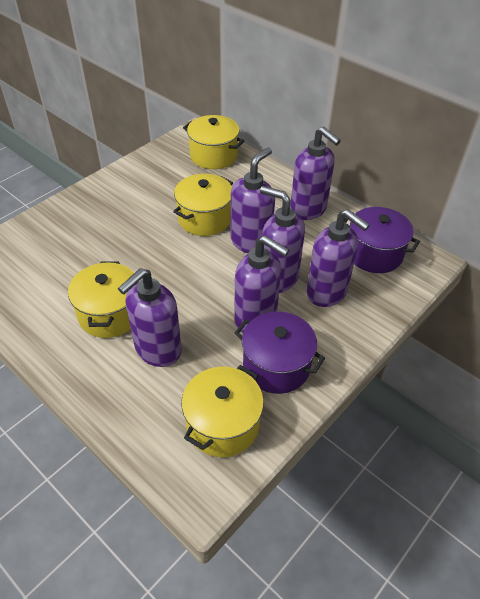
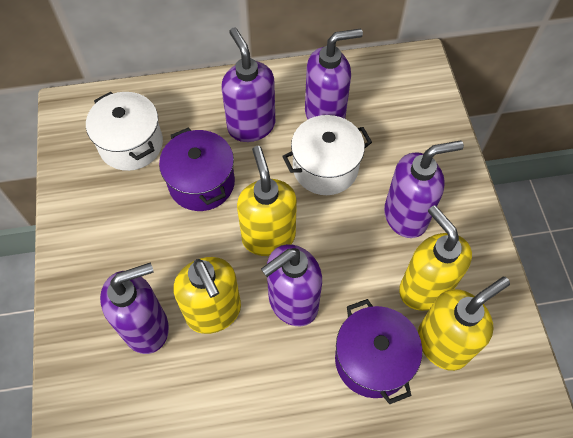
purple soap dispenser: 6 -> 5
white pot: 0 -> 2
yellow pot: 4 -> 0
yellow soap dispenser: 0 -> 4

